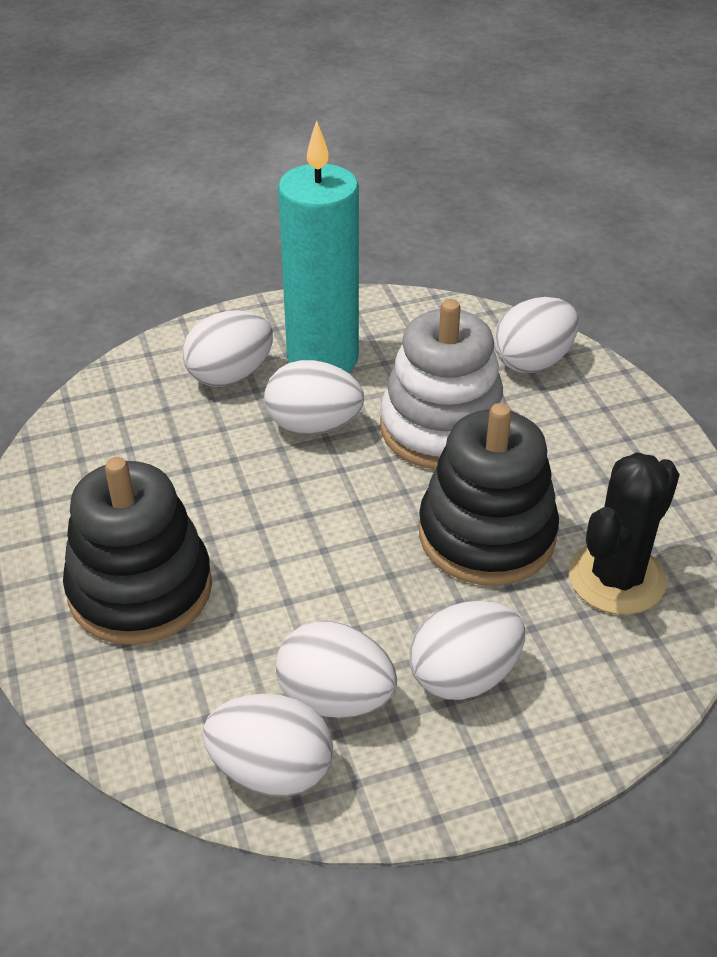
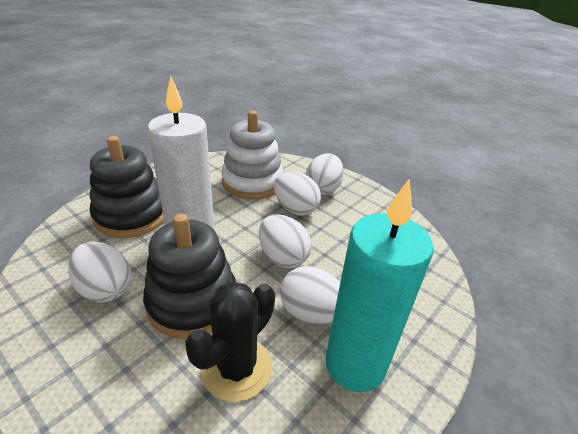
white candle: 0 -> 1
white egg: 6 -> 5

